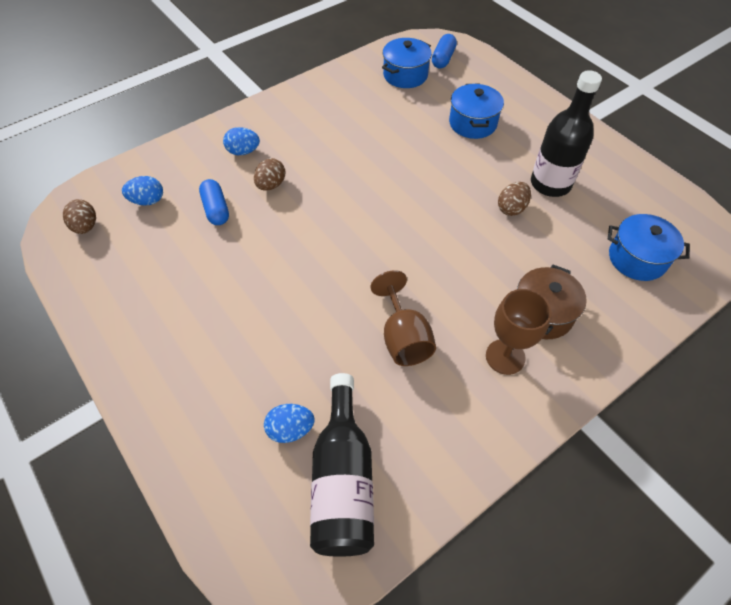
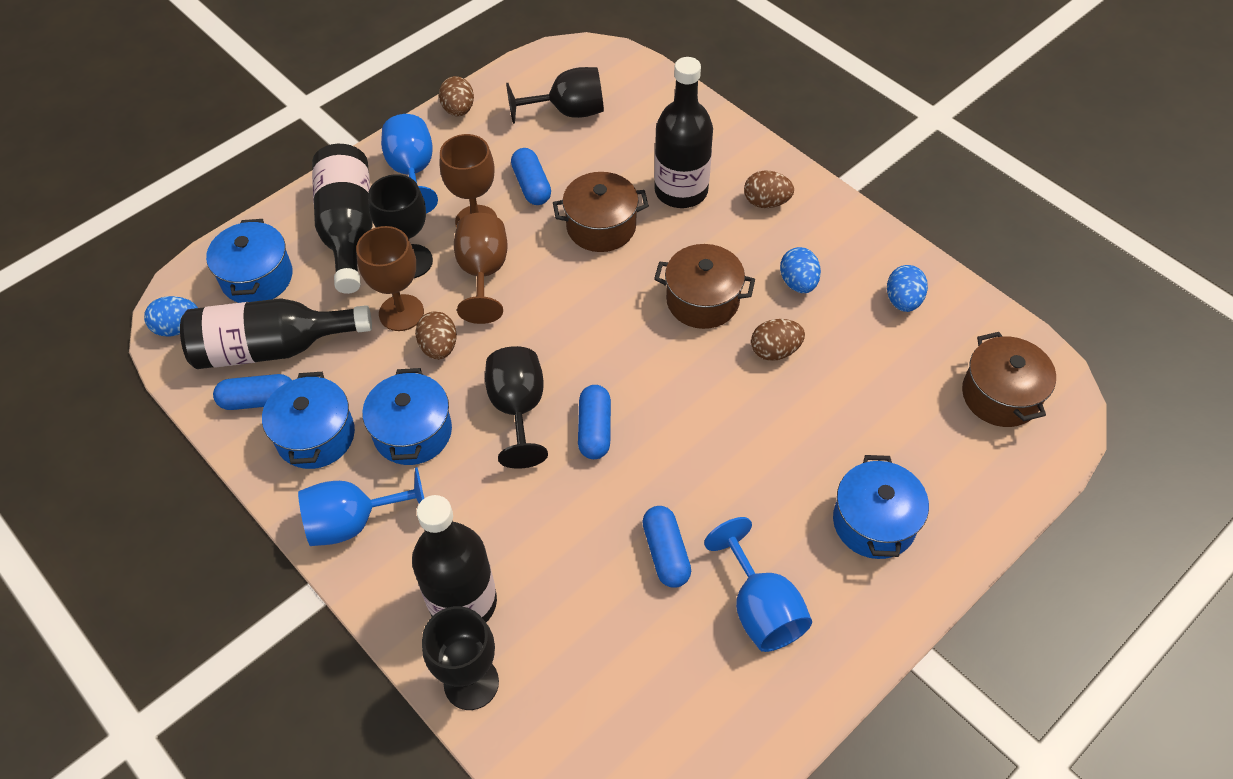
black bottle: 2 -> 4
black goblet: 0 -> 4
blue capsule: 2 -> 4
blue goblet: 0 -> 3
blue pot: 3 -> 4
brown egg: 3 -> 4
brown goblet: 2 -> 3
brown pot: 1 -> 3

